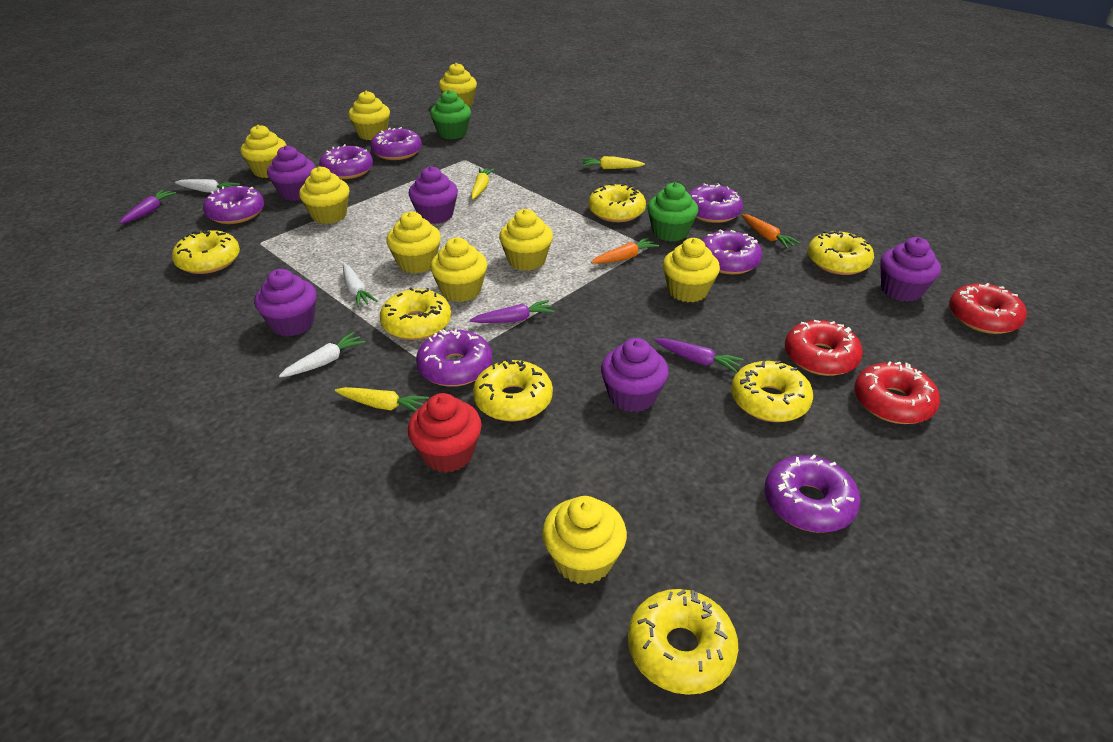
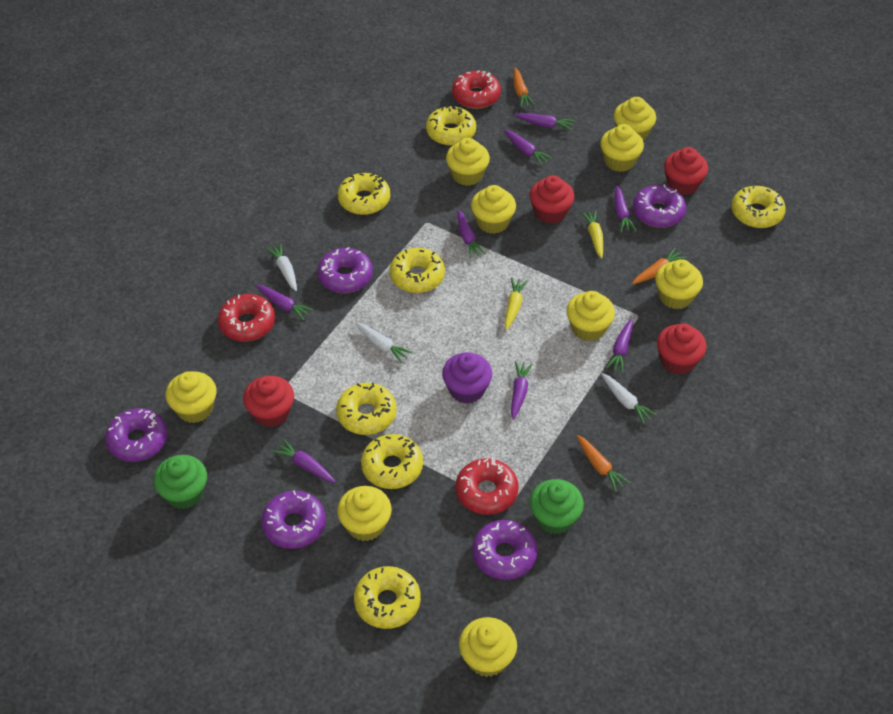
orange carrot: 2 -> 3
purple carrot: 3 -> 8
purple cupcake: 5 -> 1
purple donut: 7 -> 5
red cupcake: 1 -> 4
yellow carrot: 3 -> 2

